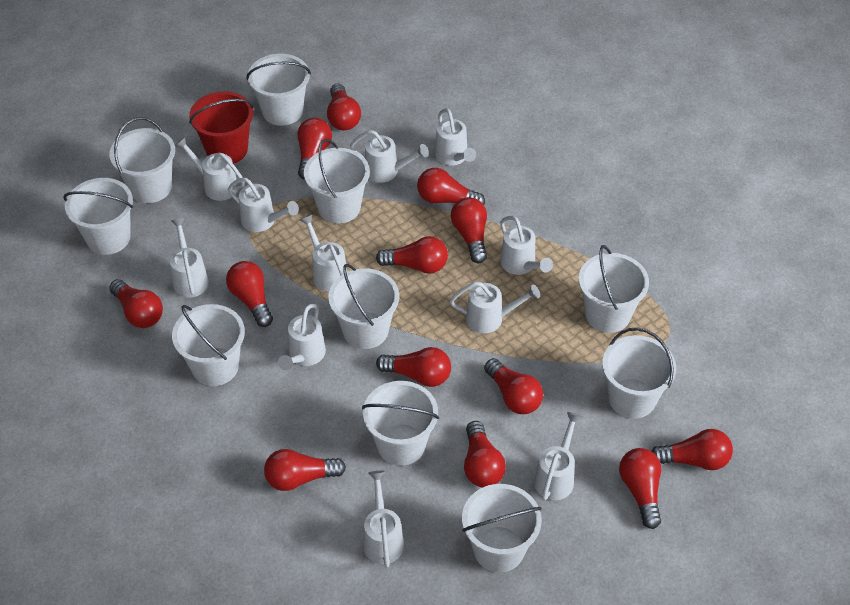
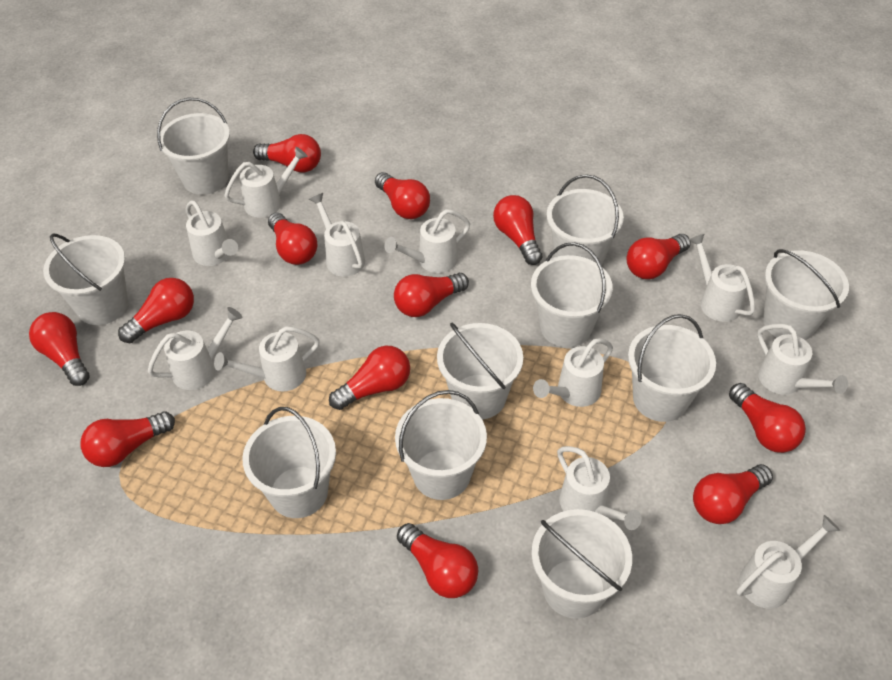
red bucket: 1 -> 0

